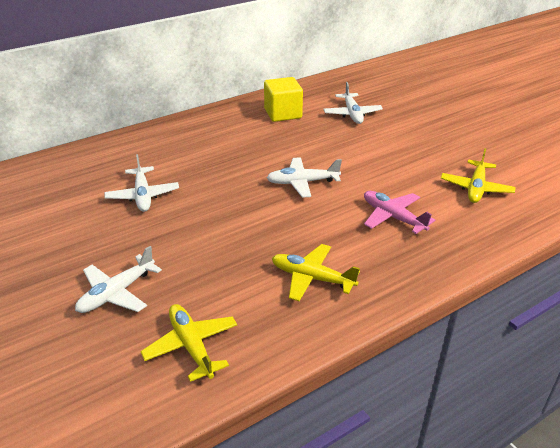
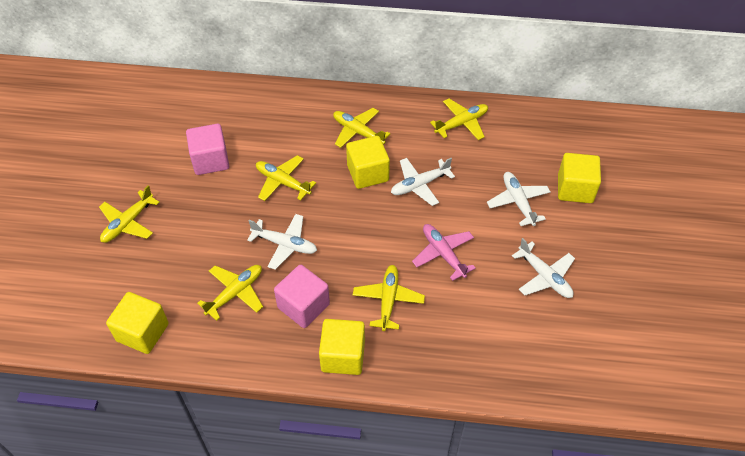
pink cube: 0 -> 2
yellow cube: 1 -> 4
yellow plane: 3 -> 6

